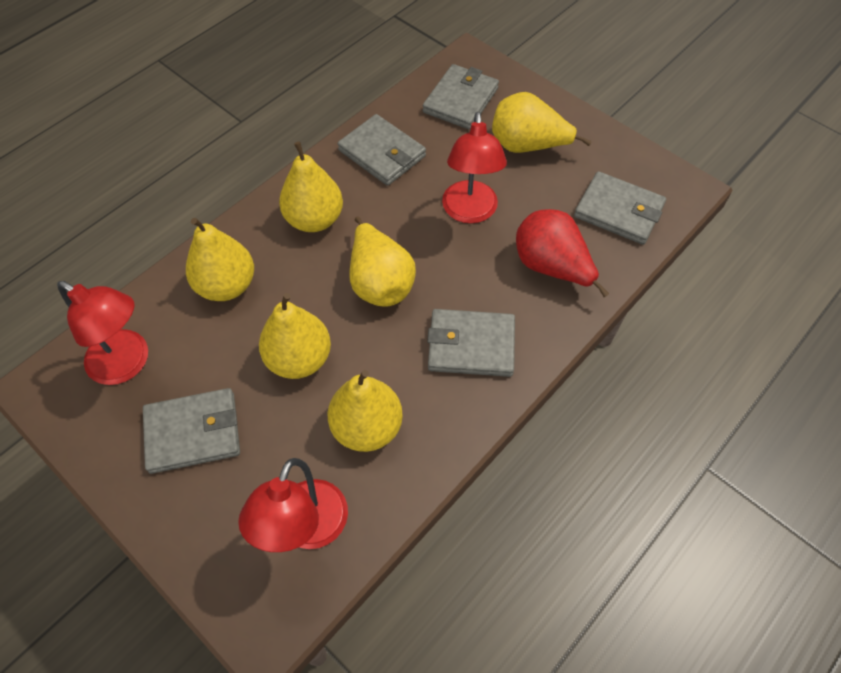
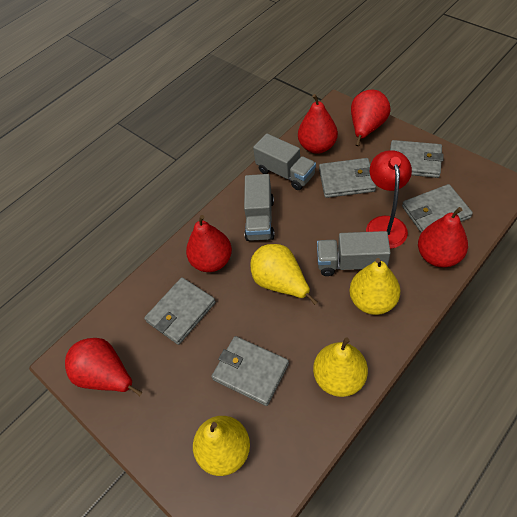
grey truck: 0 -> 3
red lamp: 3 -> 1
red pear: 1 -> 5
yellow pear: 6 -> 4

